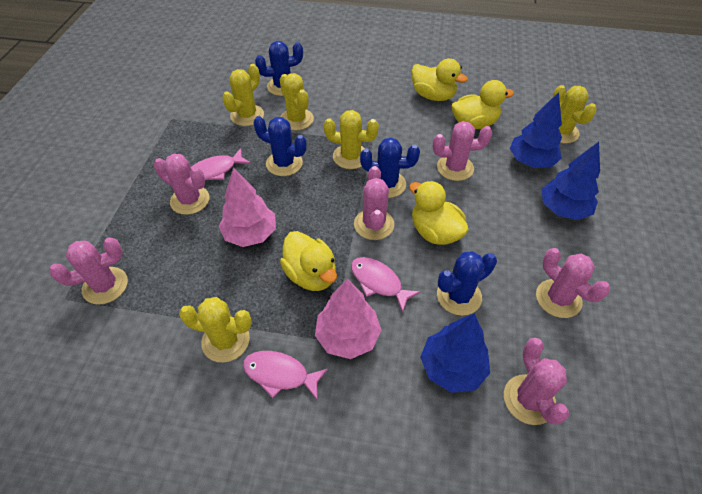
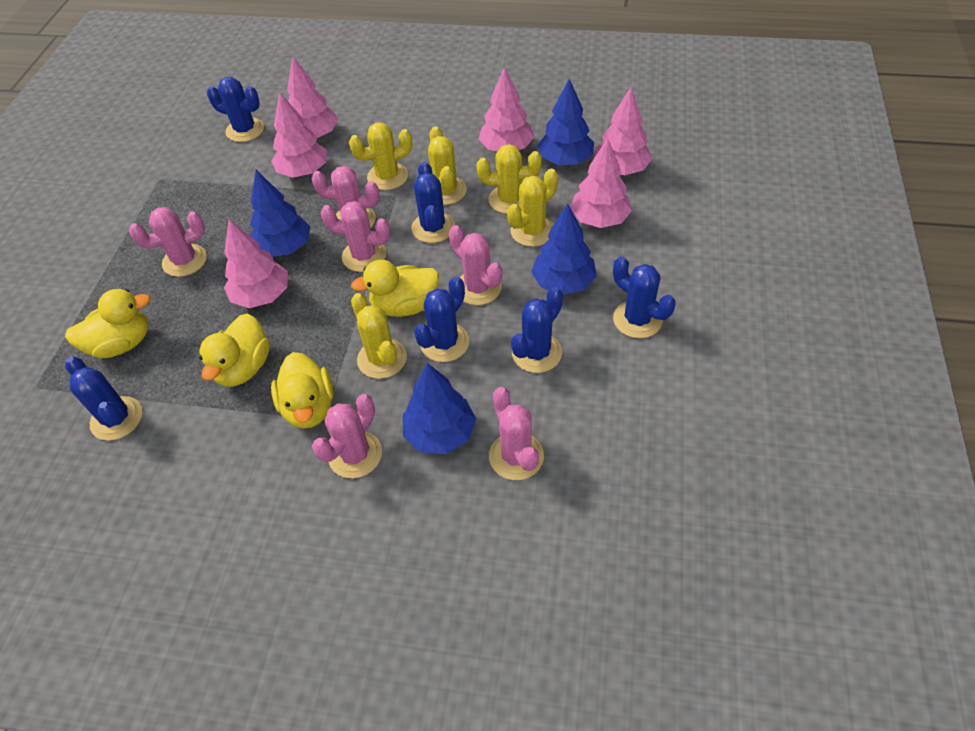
blue cactus: 4 -> 6
blue tree: 3 -> 4
pink fish: 3 -> 0
pink tree: 2 -> 6

